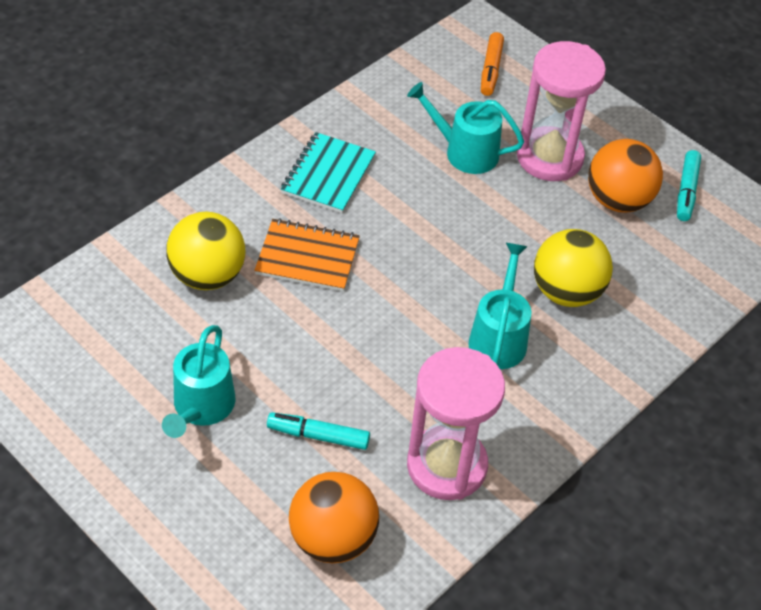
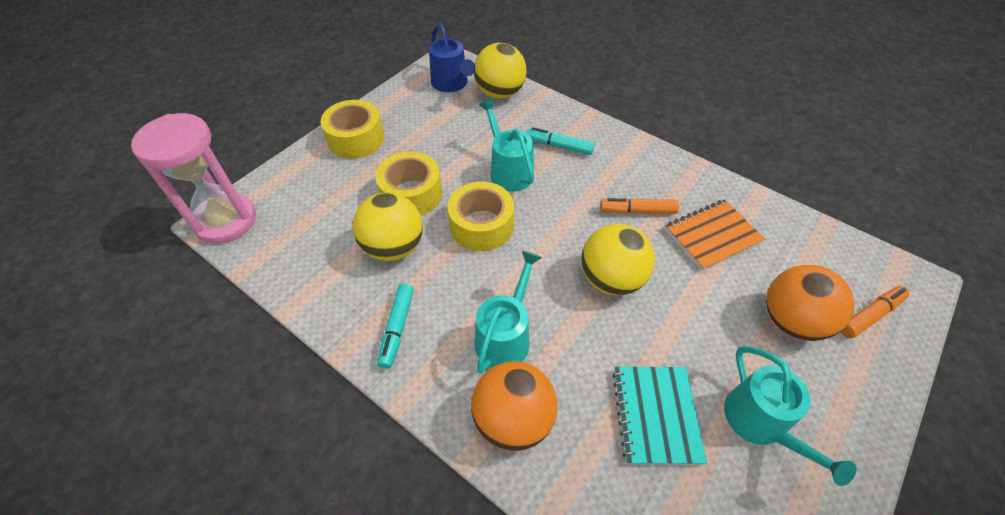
blue watering can: 0 -> 1
orange marker: 1 -> 2
pink hourglass: 2 -> 1
yellow ball: 2 -> 3
yellow tape: 0 -> 3

